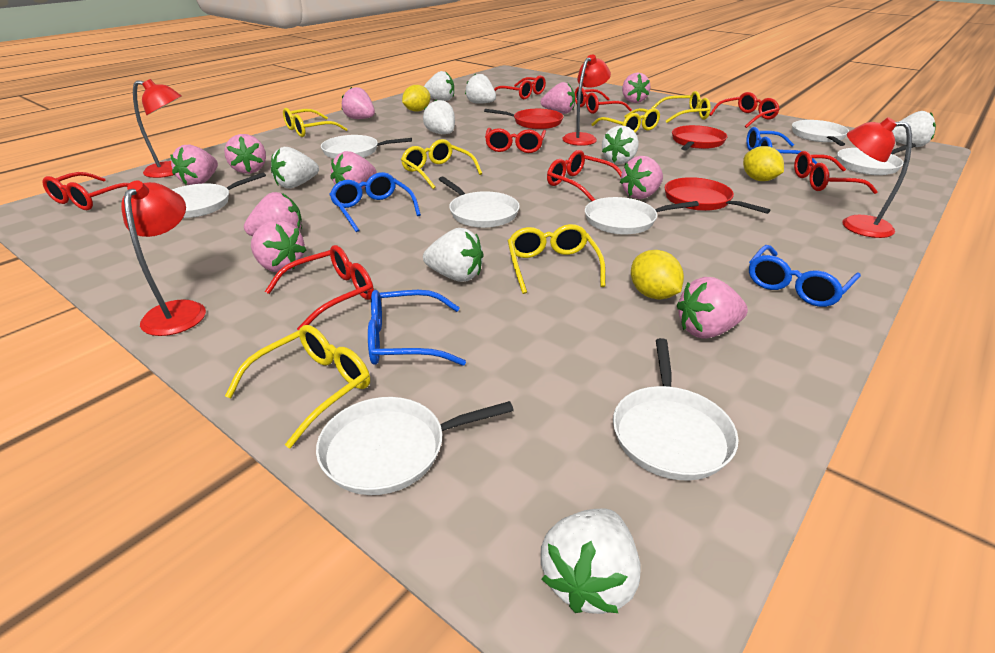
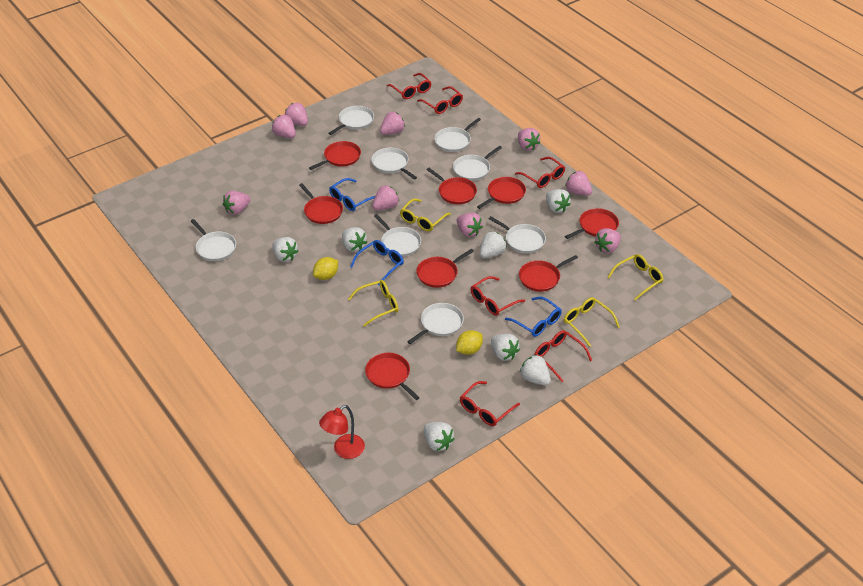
blue glasses: 4 -> 3
pink strawberry: 10 -> 9
red glasses: 8 -> 6
red lamp: 4 -> 1
red pan: 3 -> 8
white strawberry: 8 -> 7
yellow glasses: 6 -> 4
yellow lemon: 3 -> 2

